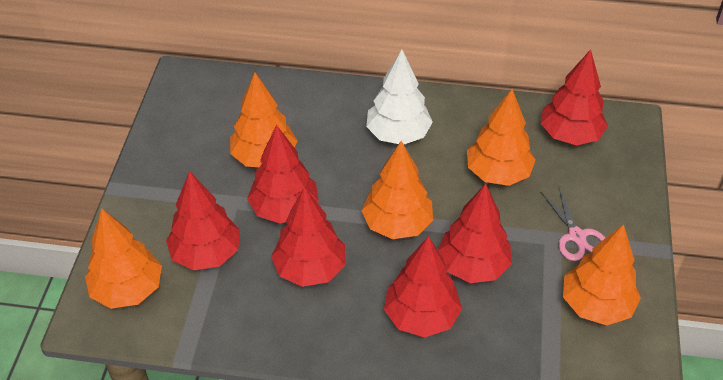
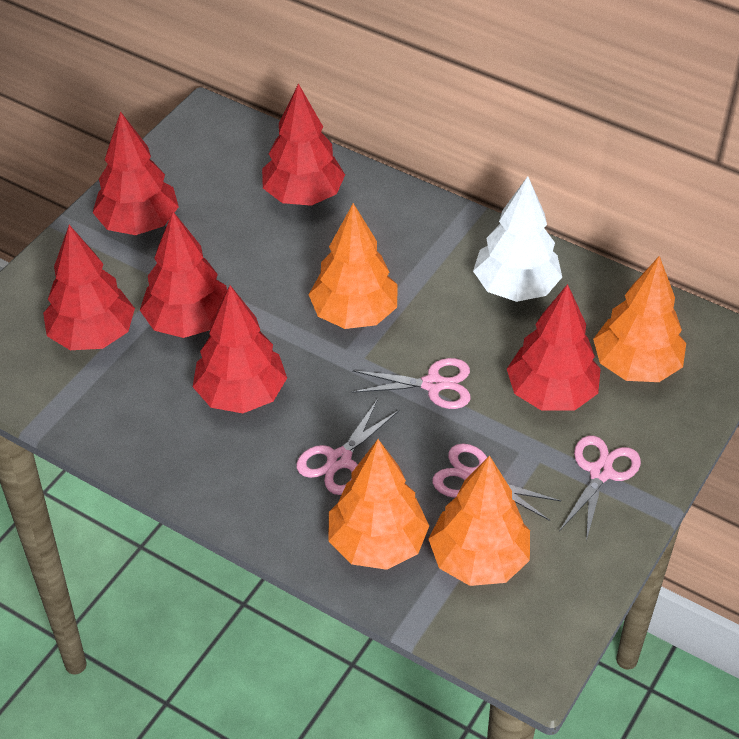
orange tree: 5 -> 4
pink scissors: 1 -> 4

